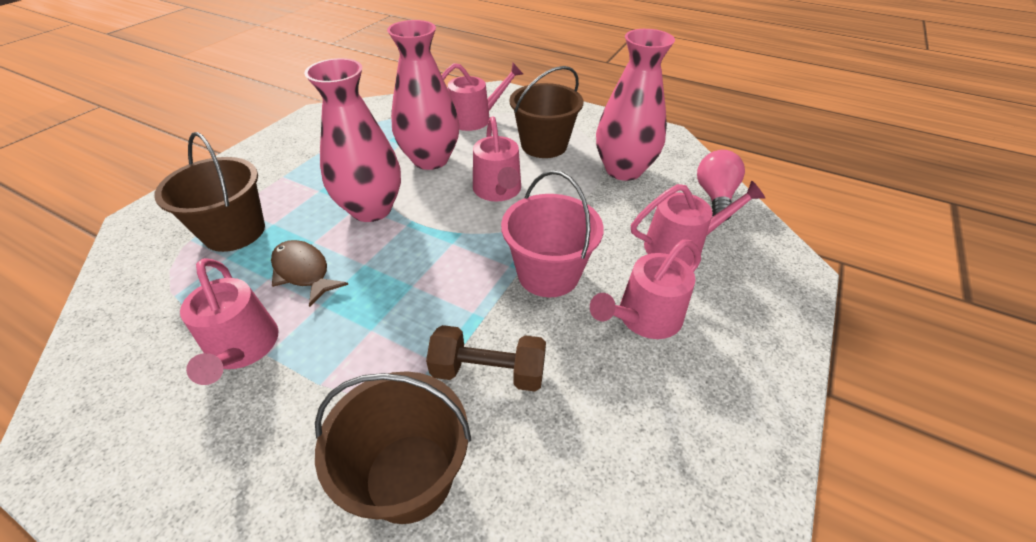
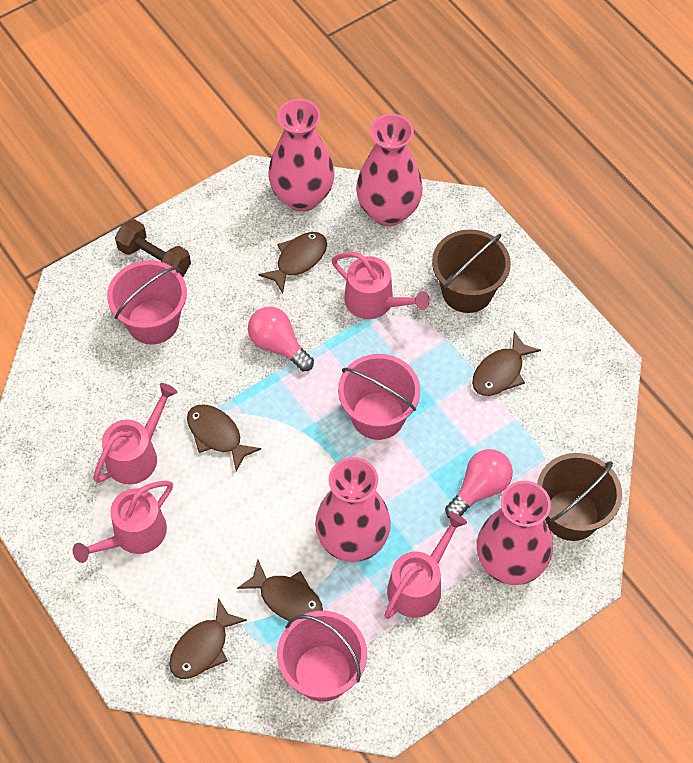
brown bucket: 3 -> 2
brown fish: 1 -> 5
pink bucket: 1 -> 3
pink light bulb: 1 -> 2
pink vase: 3 -> 4
pink watering can: 5 -> 4

